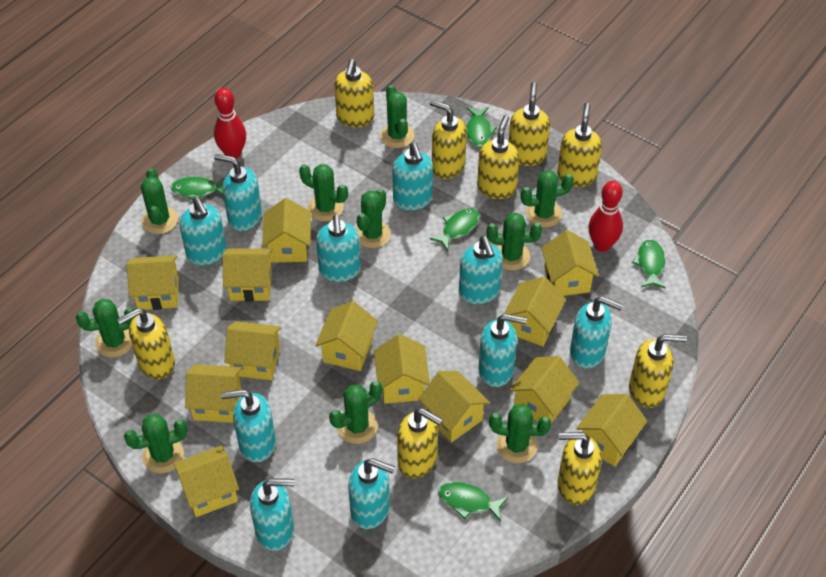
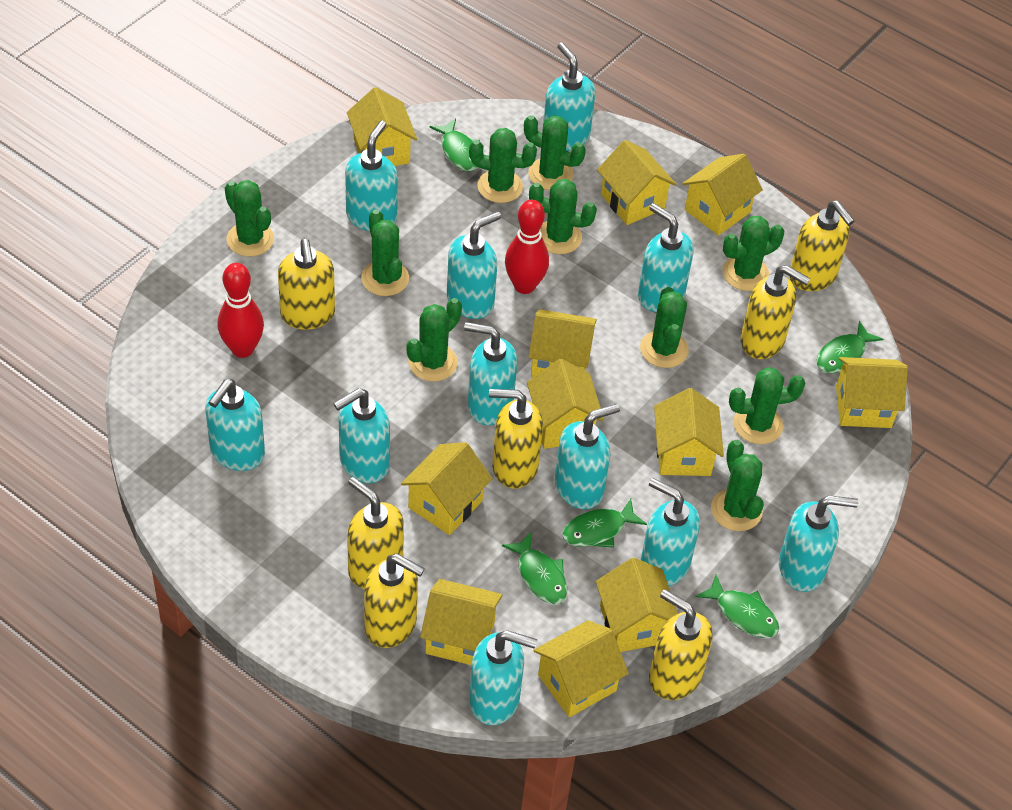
turquoise soap dispenser: 10 -> 11
yellow house: 13 -> 11
yellow soap dispenser: 9 -> 7

